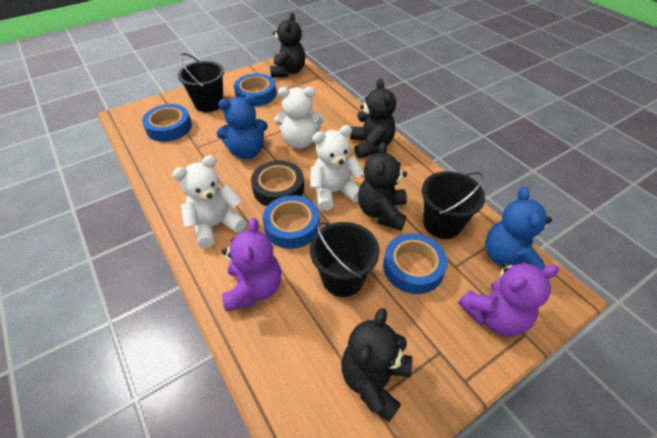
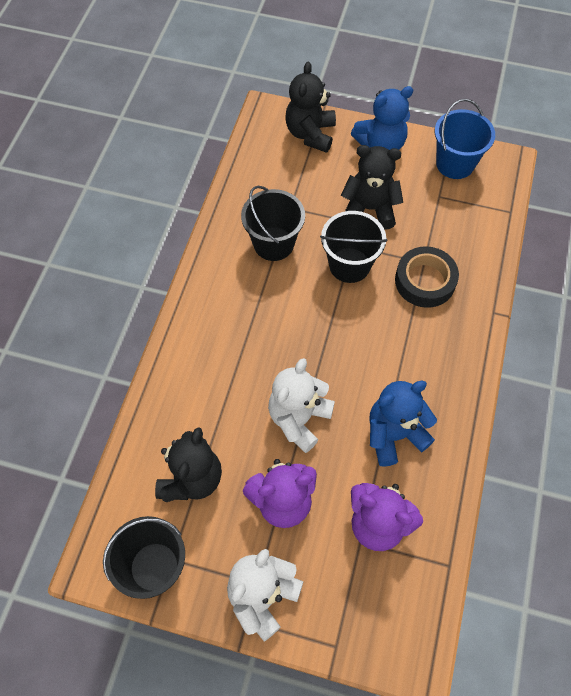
black teddy bear: 4 -> 3
blue bucket: 0 -> 1
blue tape: 4 -> 0
white teddy bear: 3 -> 2

